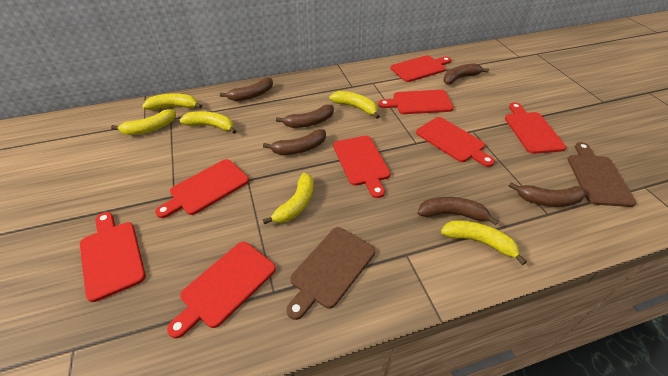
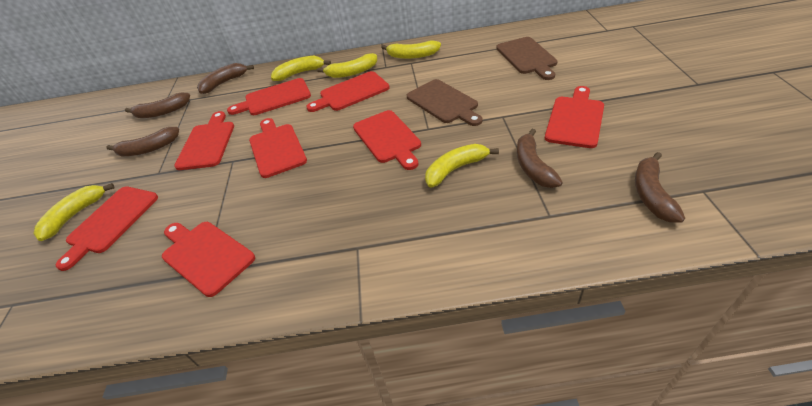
brown banana: 6 -> 5
yellow banana: 6 -> 5

